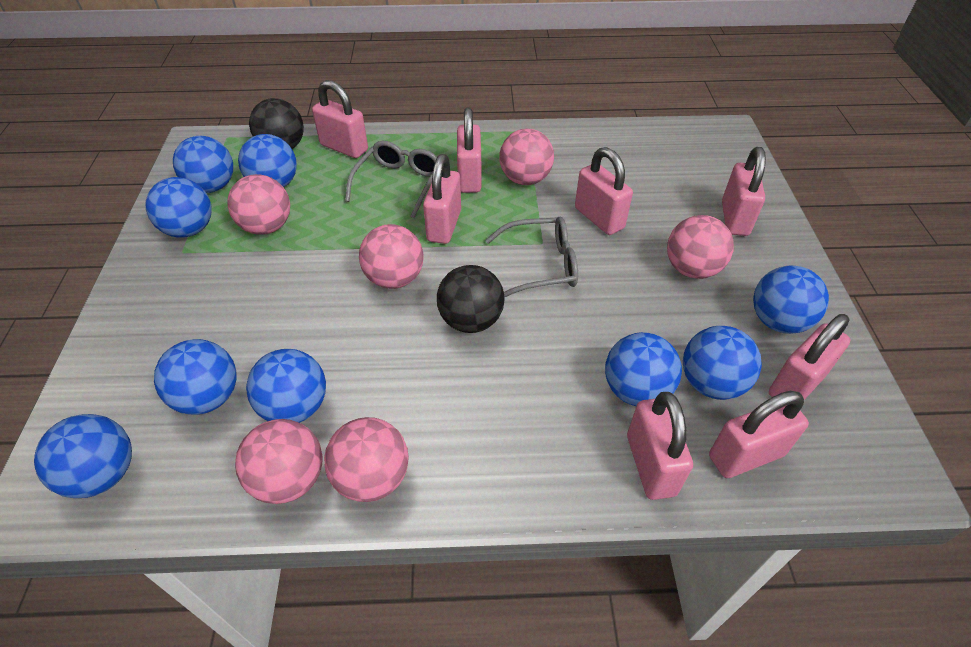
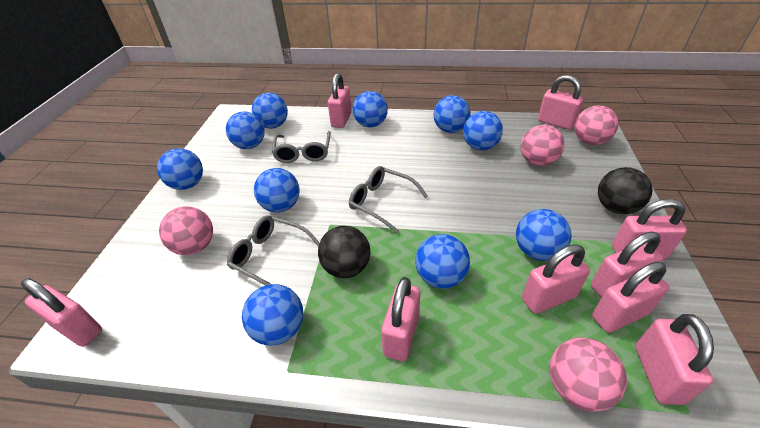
blue ball: 9 -> 10
grey glasses: 2 -> 3
pink ball: 6 -> 4
pink padlock: 8 -> 9

